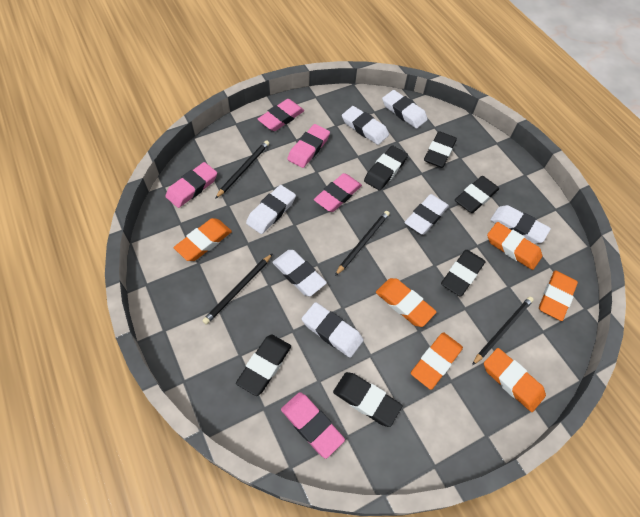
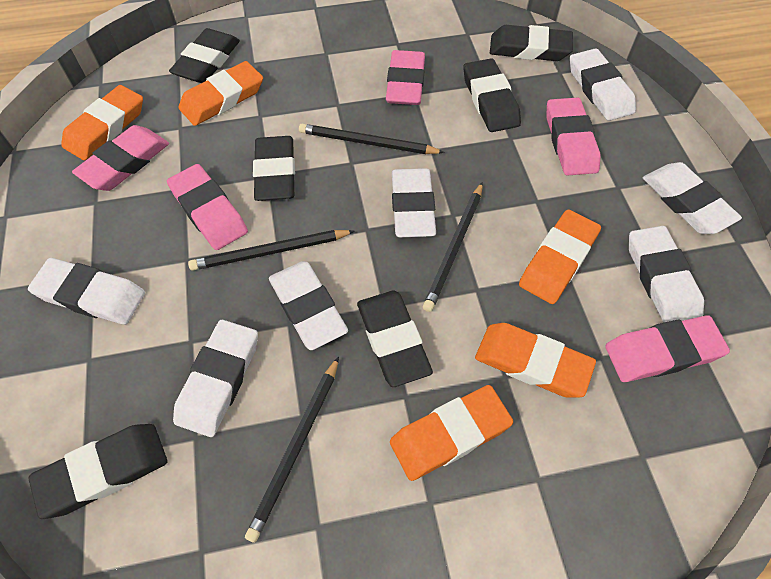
orange eraser: 6 -> 5

